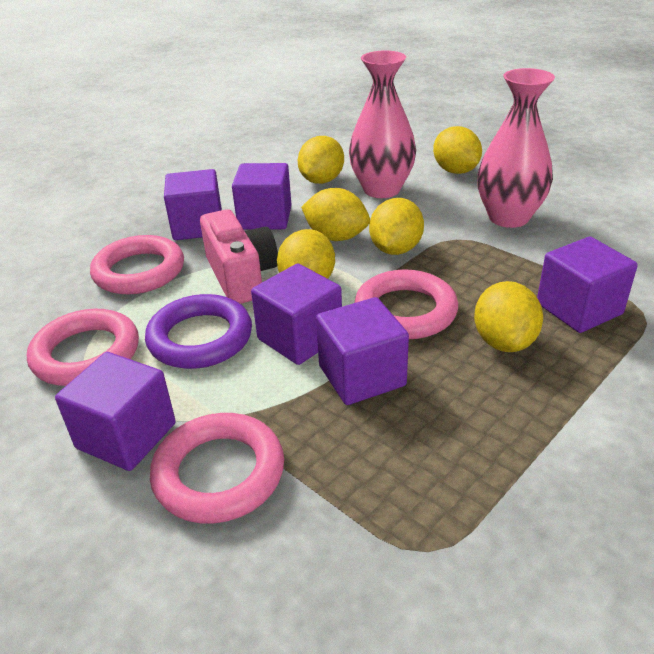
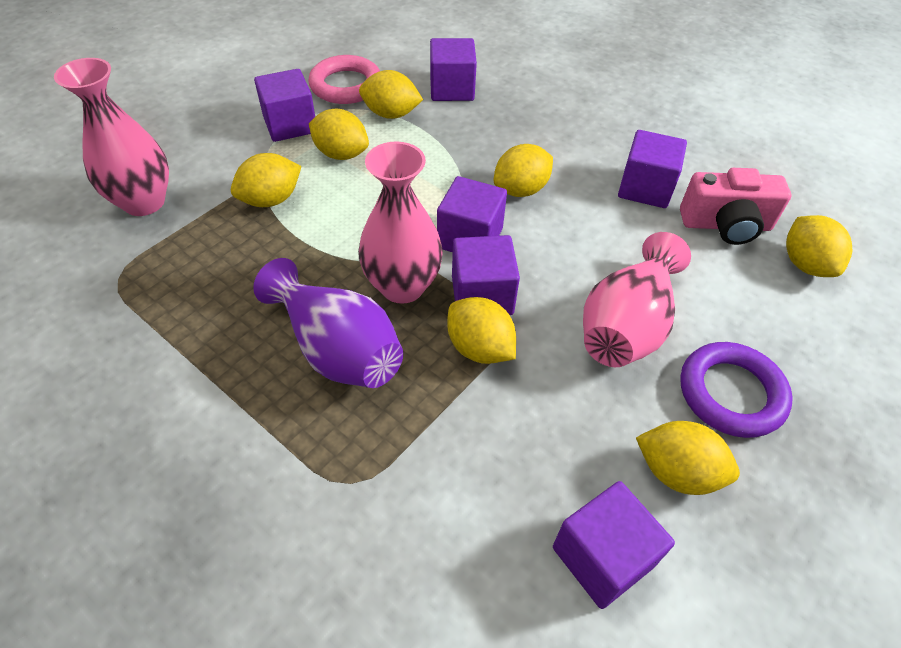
pink ring: 4 -> 1
pink vase: 2 -> 3
purple vase: 0 -> 1
yellow lemon: 6 -> 7

